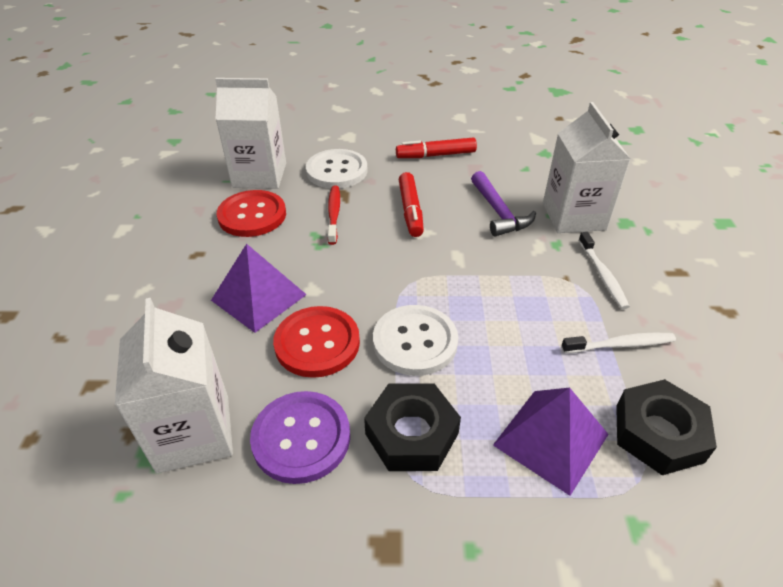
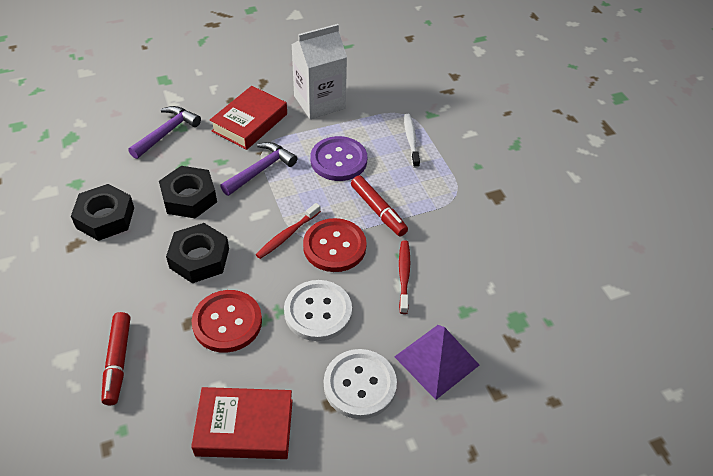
black nut: 2 -> 3
purple hammer: 1 -> 2
purple pyramid: 2 -> 1
red book: 0 -> 2
red toothbrush: 1 -> 2
white carton: 3 -> 1
white toothbrush: 2 -> 1

